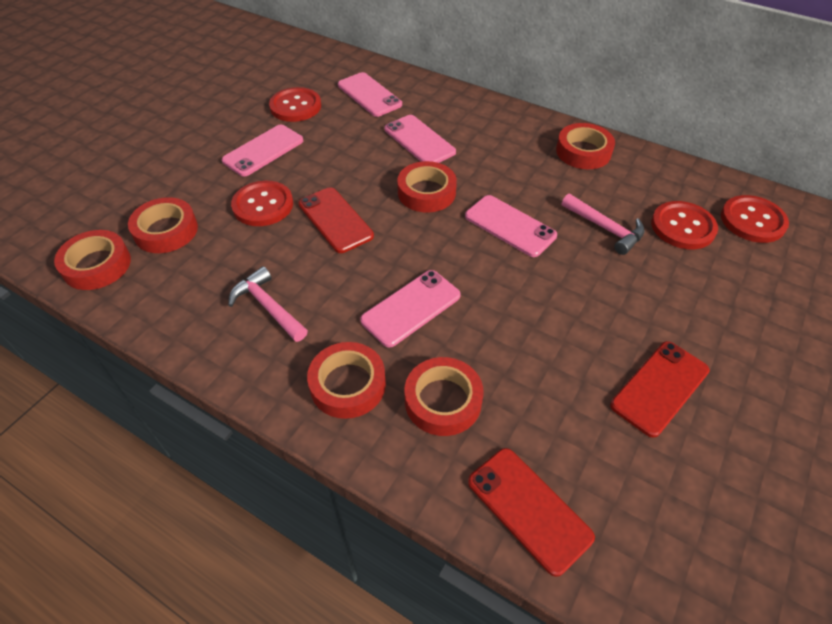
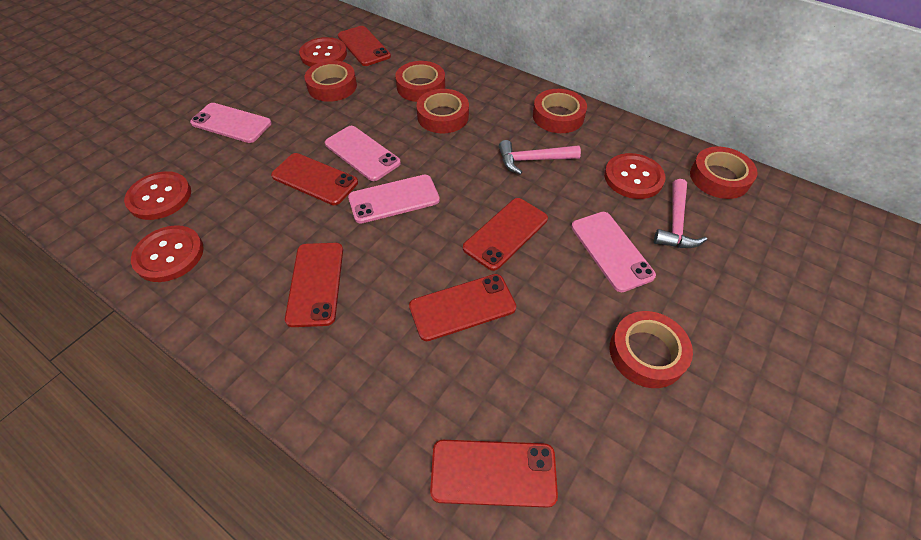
pink phone: 5 -> 4
red phone: 3 -> 6

